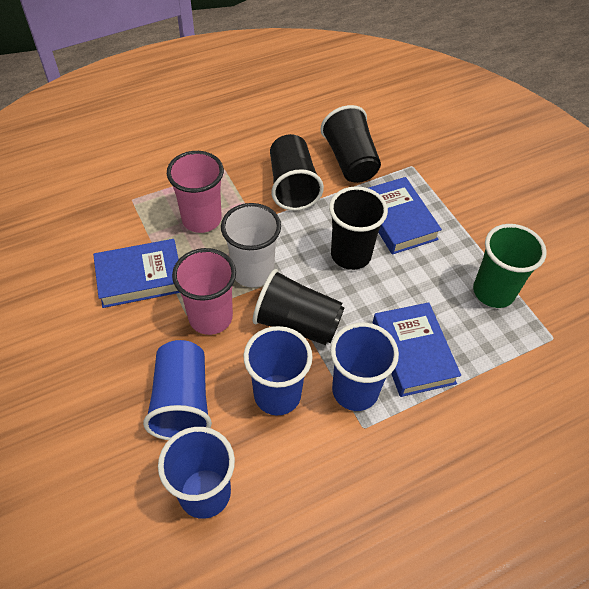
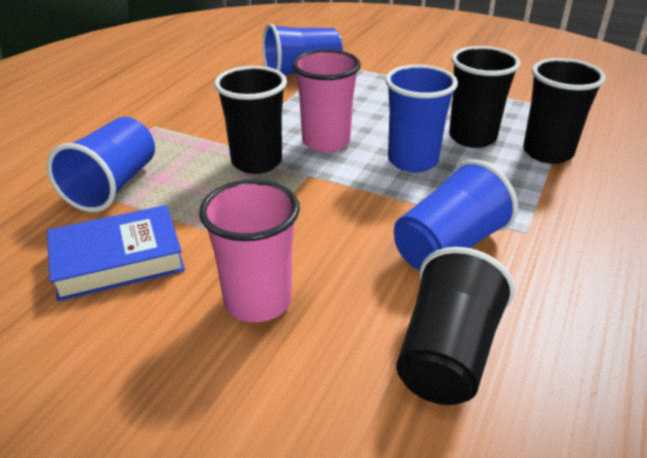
blue book: 3 -> 1
green cup: 1 -> 0
white cup: 1 -> 0

